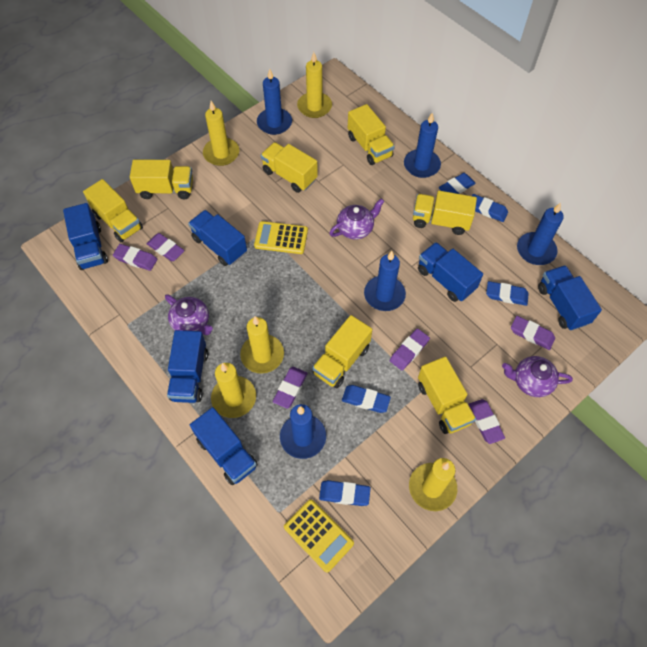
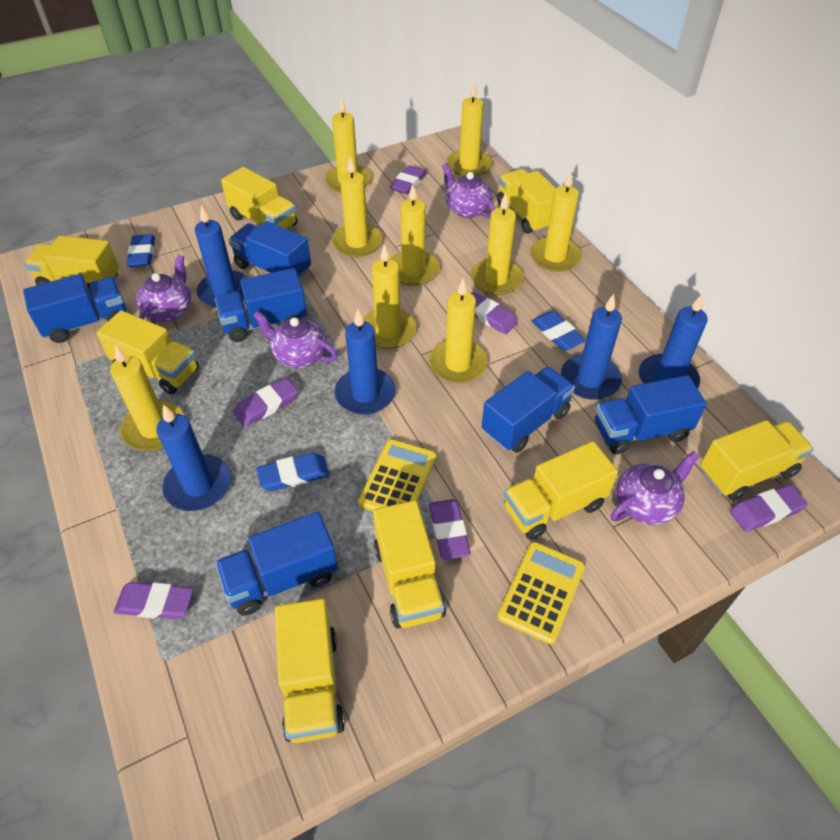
blue eraser: 5 -> 3
purple teapot: 3 -> 4
yellow candle: 5 -> 9
yellow truck: 7 -> 8

